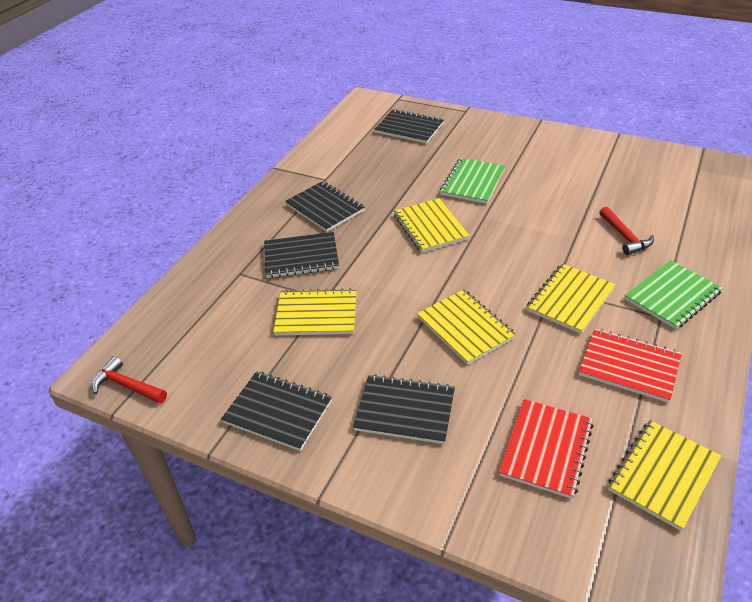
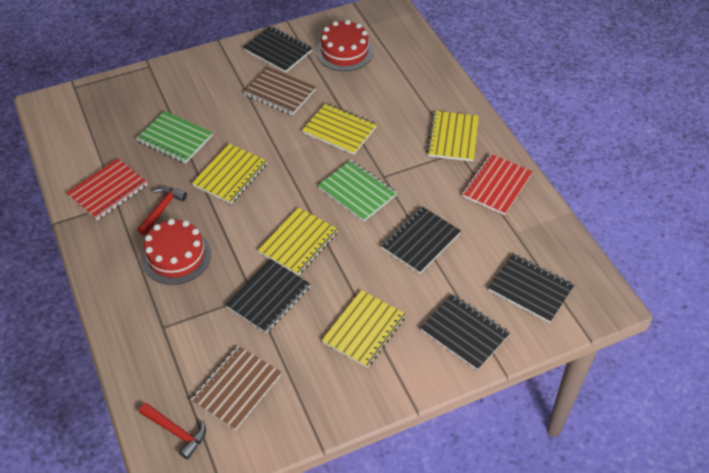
brown notebook: 0 -> 2
red cake: 0 -> 2

